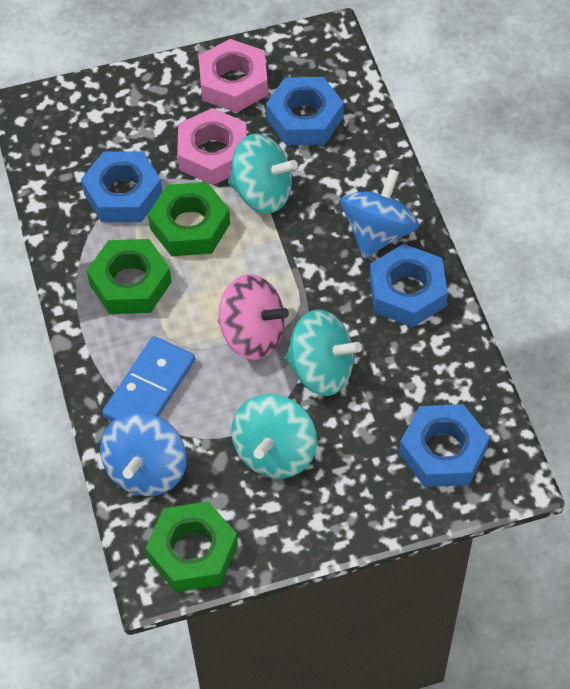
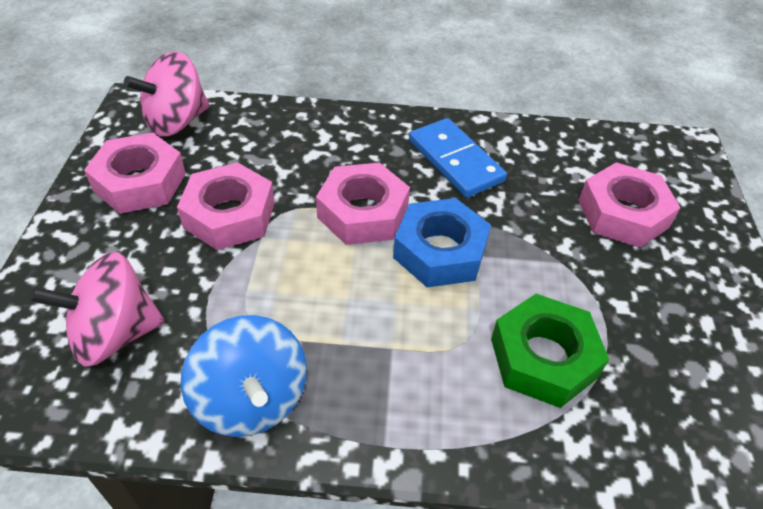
blue nut: 4 -> 1
blue spinning top: 2 -> 1
green nut: 3 -> 1
pink nut: 2 -> 4
pink spinning top: 1 -> 2
turquoise spinning top: 3 -> 0

